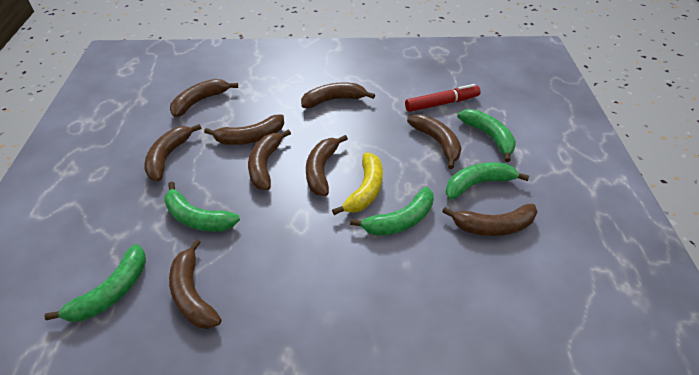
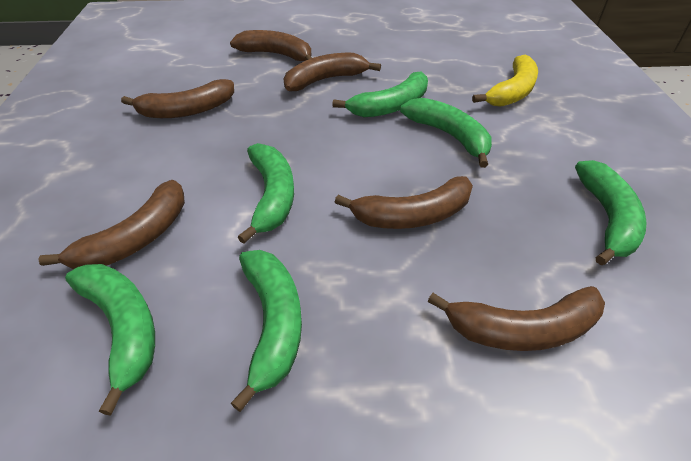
brown banana: 9 -> 6
green banana: 5 -> 6
red marker: 1 -> 0

